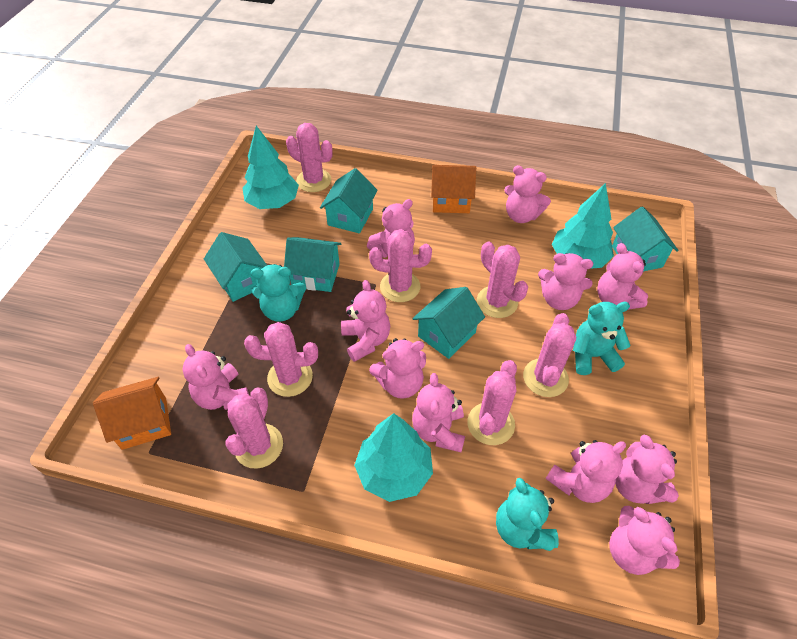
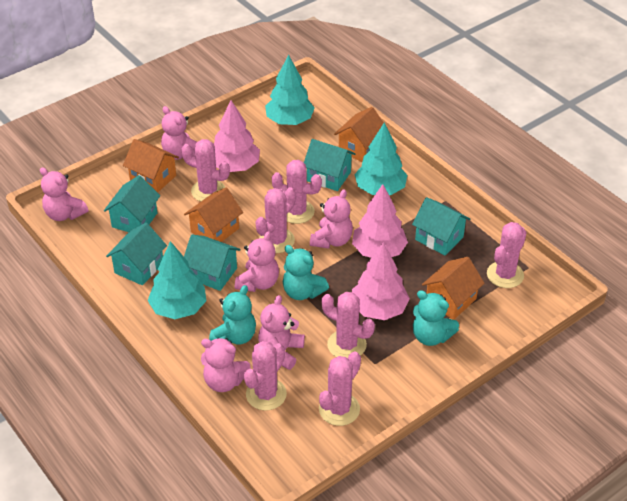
orange house: 2 -> 4
pink teddy bear: 11 -> 6
pink tree: 0 -> 3

